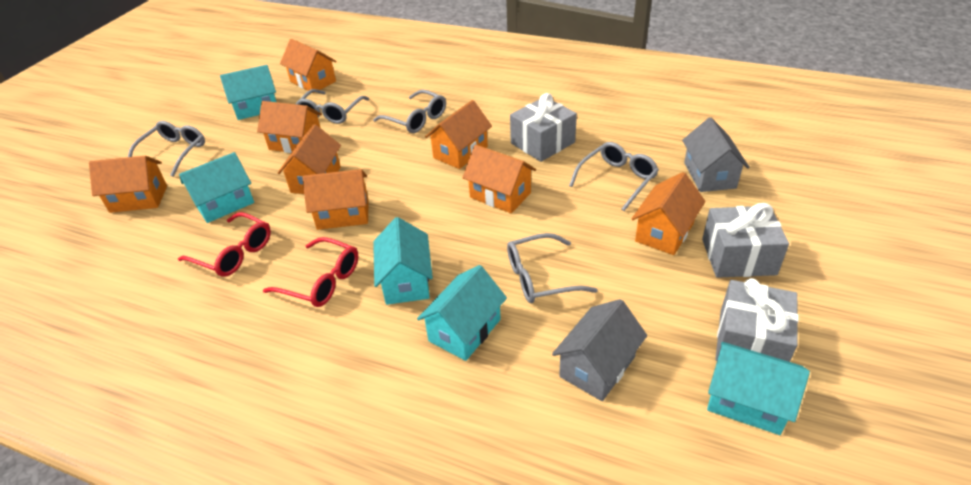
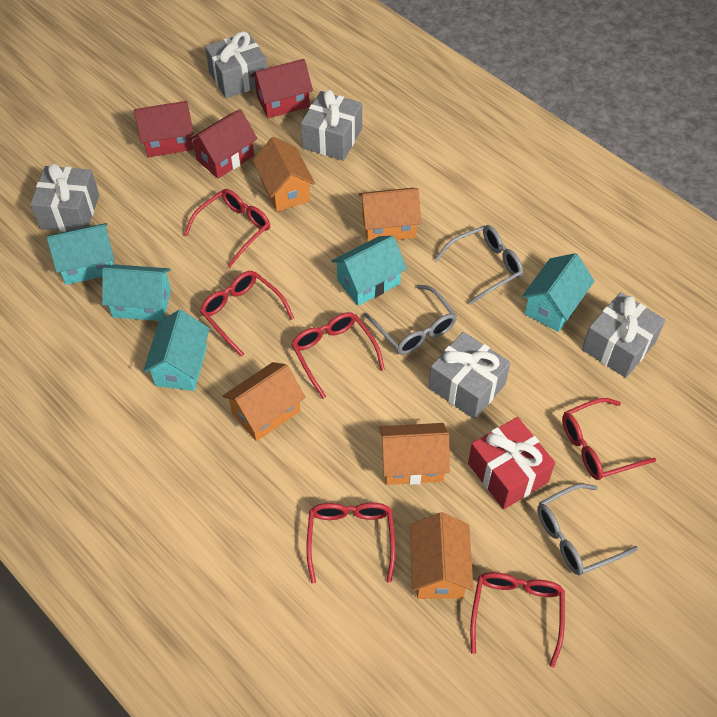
grey gift: 3 -> 5
grey glasses: 5 -> 3
grey house: 2 -> 0
orange house: 8 -> 5
red gift: 0 -> 1
red glasses: 2 -> 6
red house: 0 -> 3

